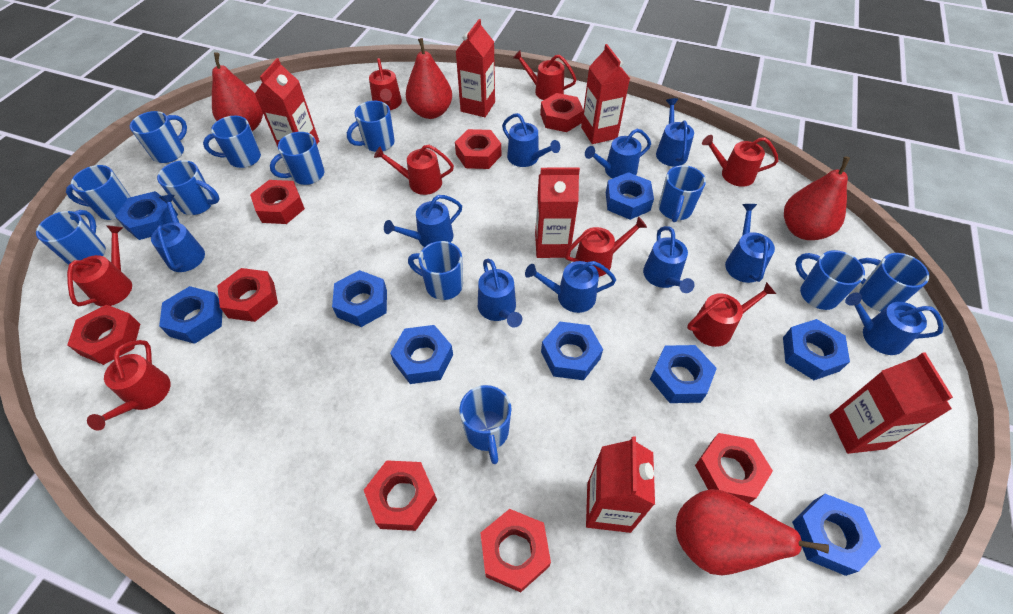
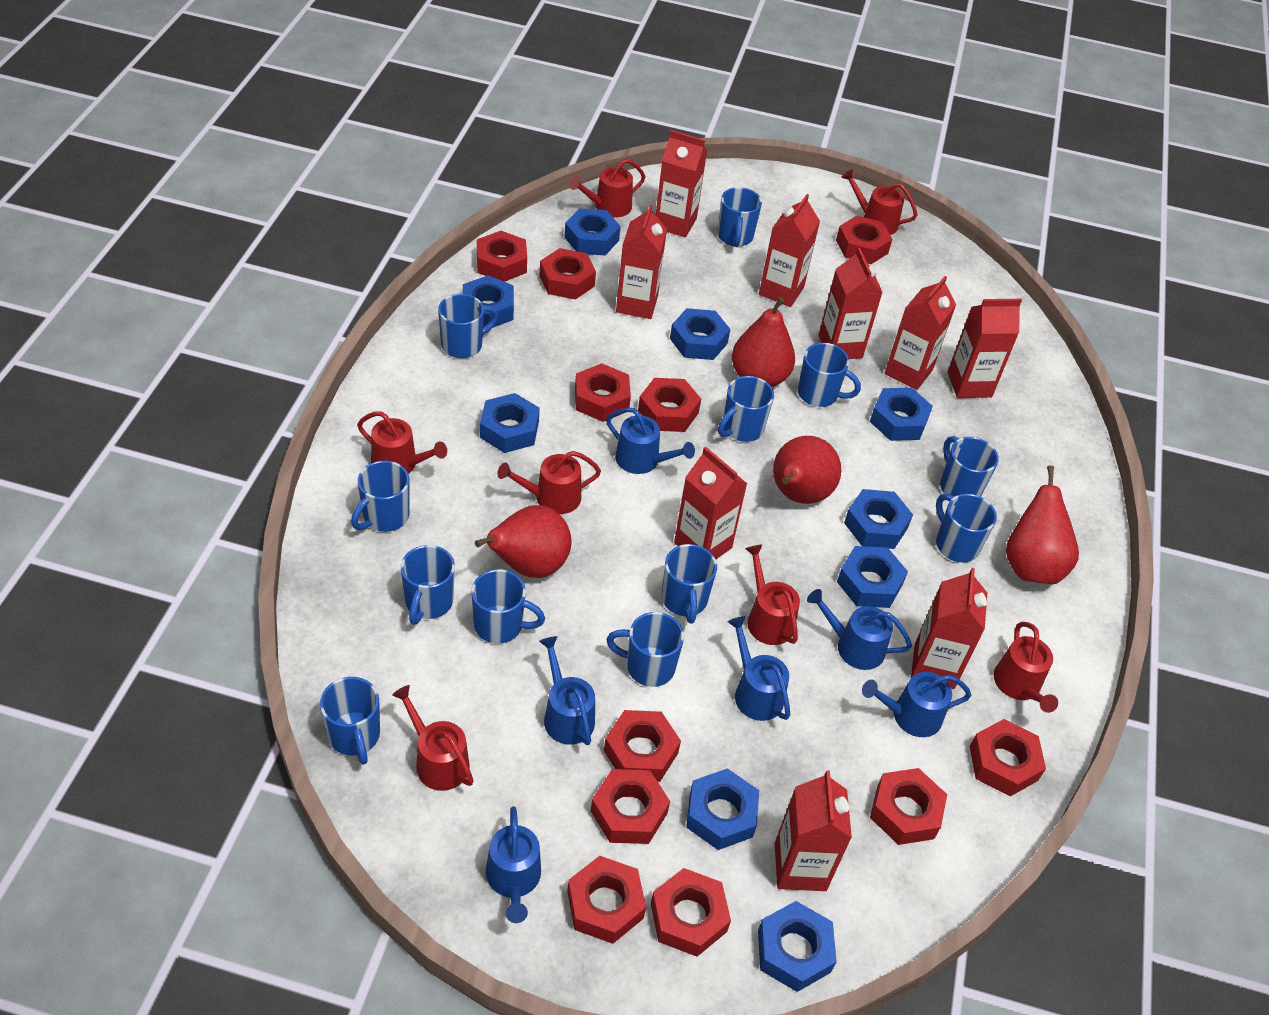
blue watering can: 10 -> 6
red carton: 6 -> 9
red nut: 8 -> 11
red watering can: 8 -> 7

